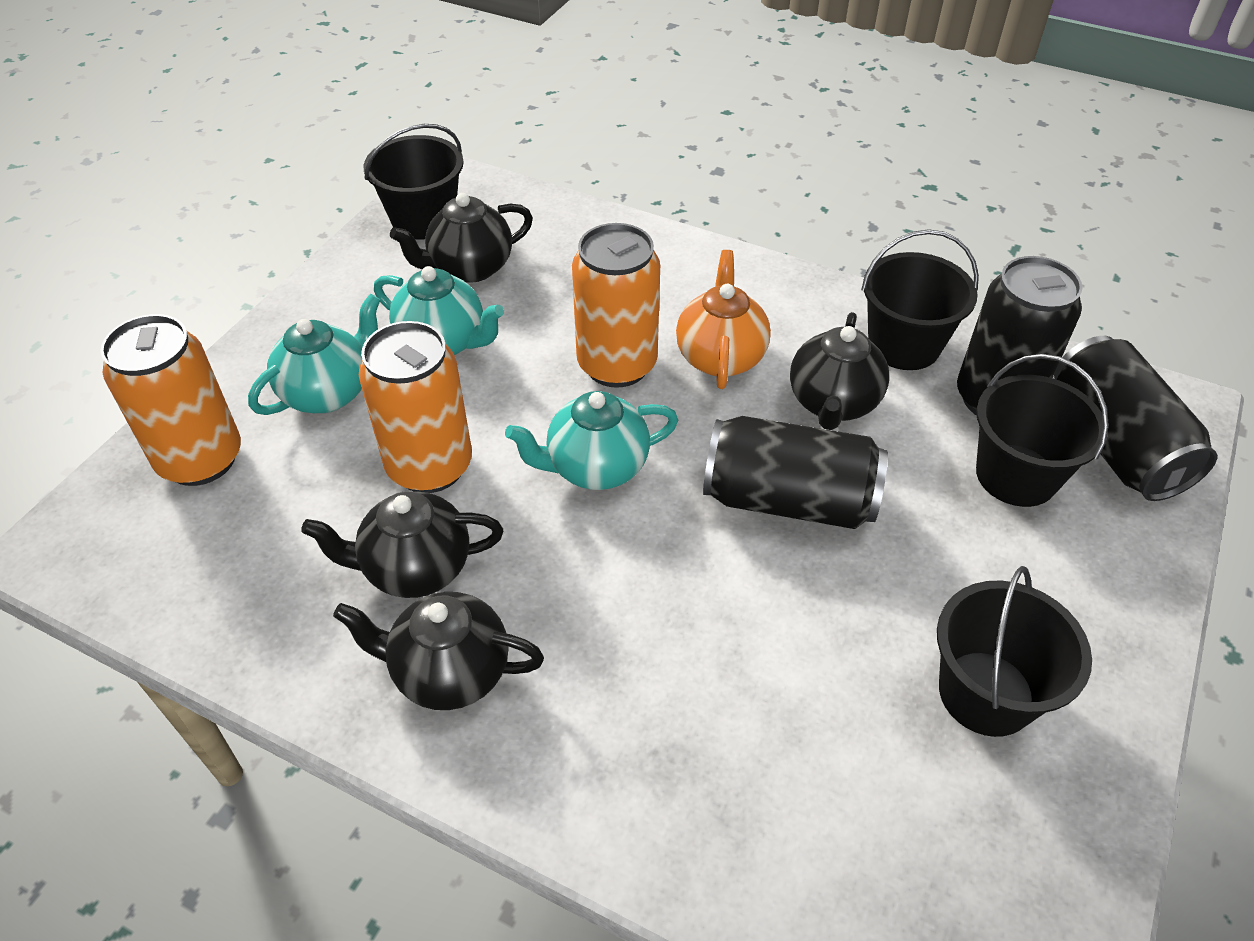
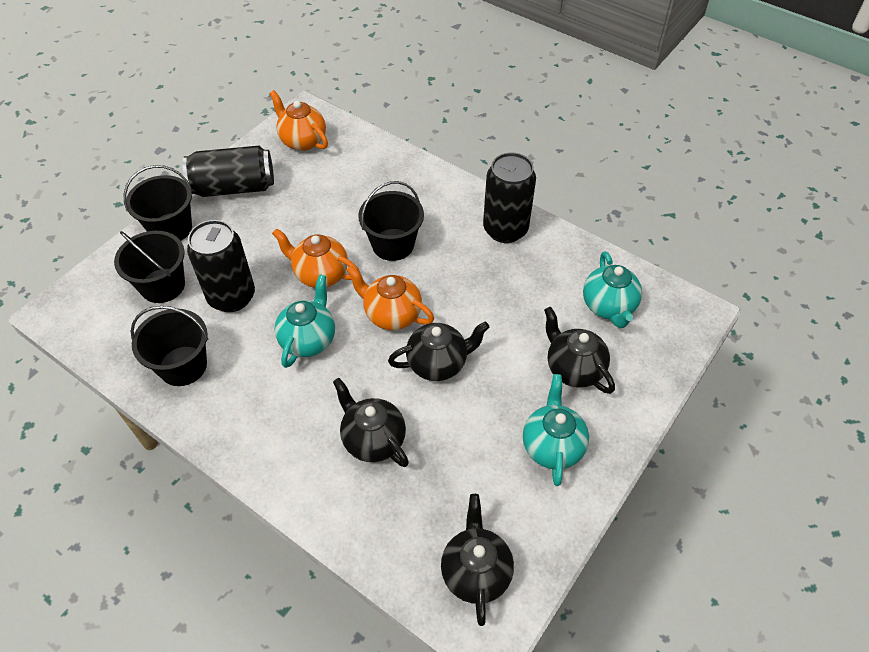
orange can: 3 -> 0
orange teapot: 1 -> 3

